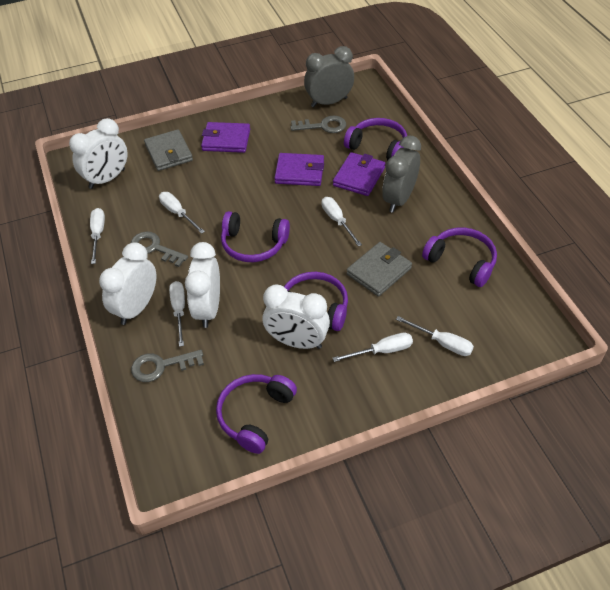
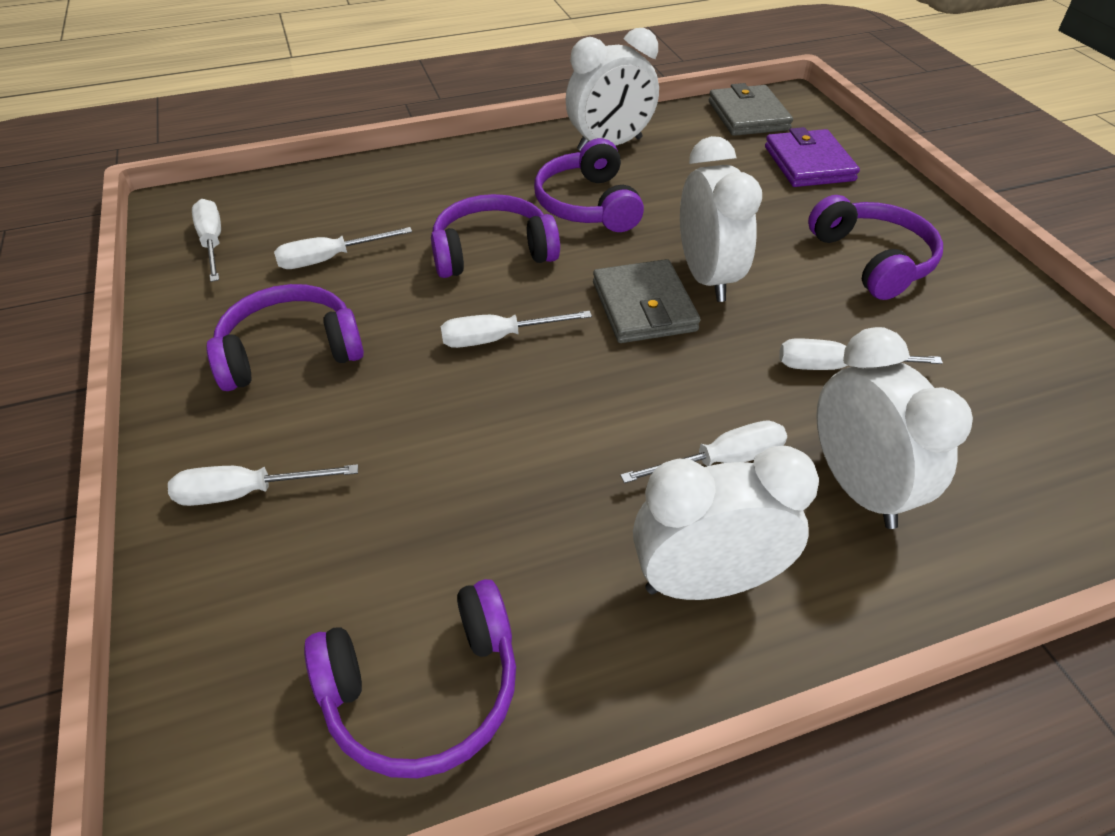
grey clock: 2 -> 0
grey key: 3 -> 0
purple wallet: 3 -> 1

